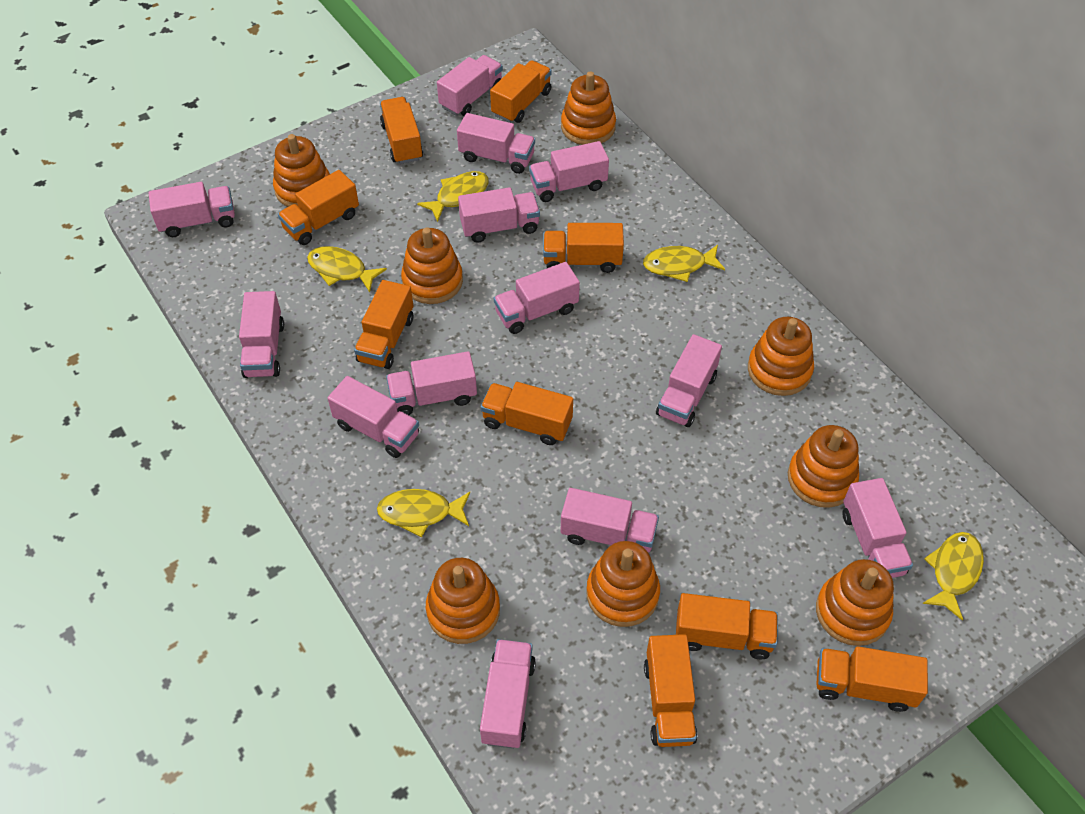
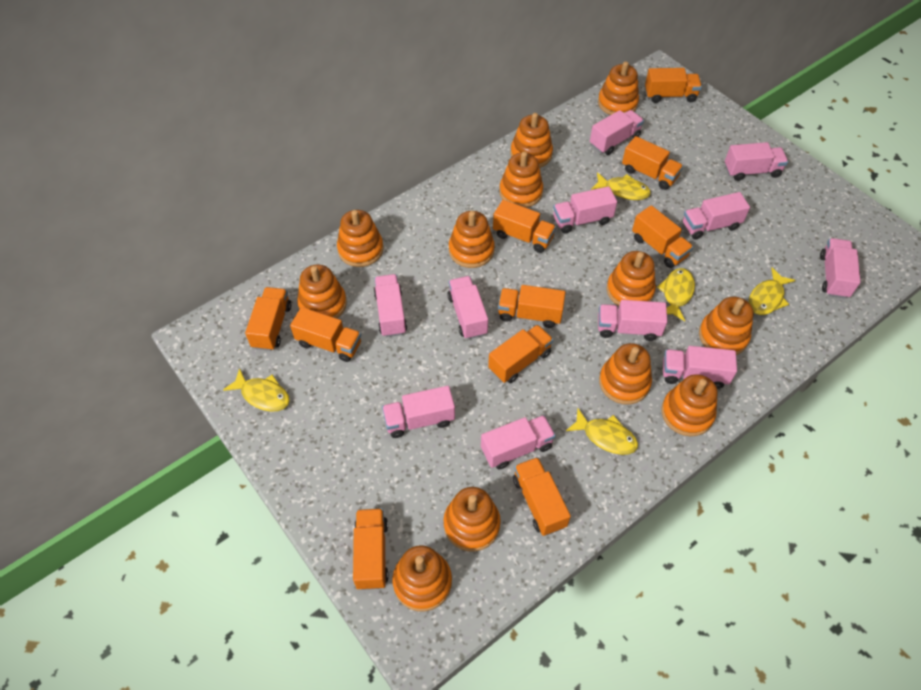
orange stacking toy: 8 -> 12
orange truck: 9 -> 10
pink truck: 13 -> 11

